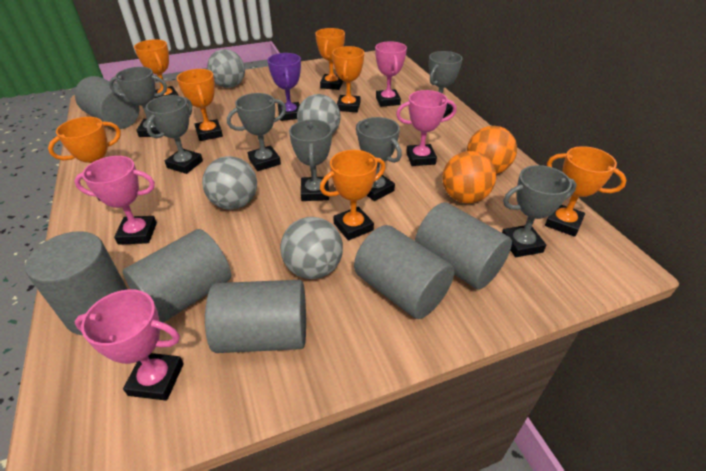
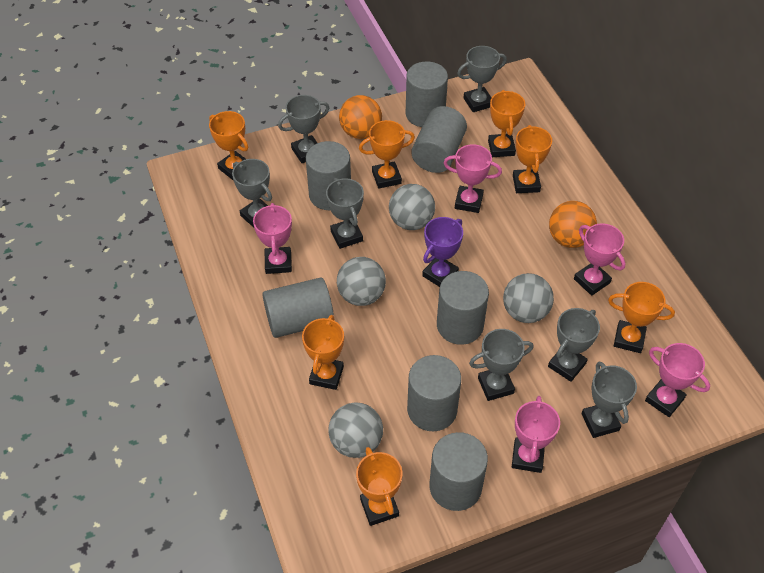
grey cylinder: 6 -> 7
pink trophy: 4 -> 5

